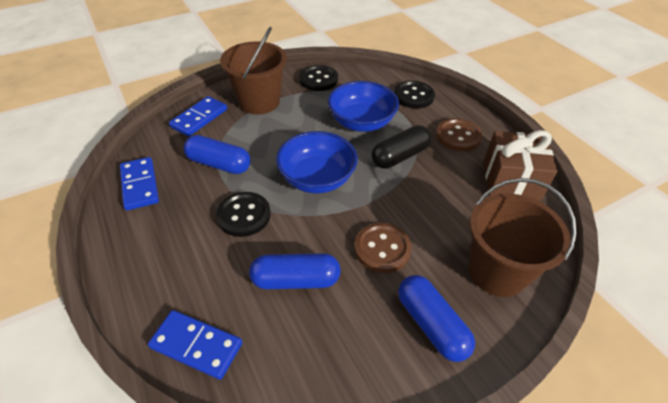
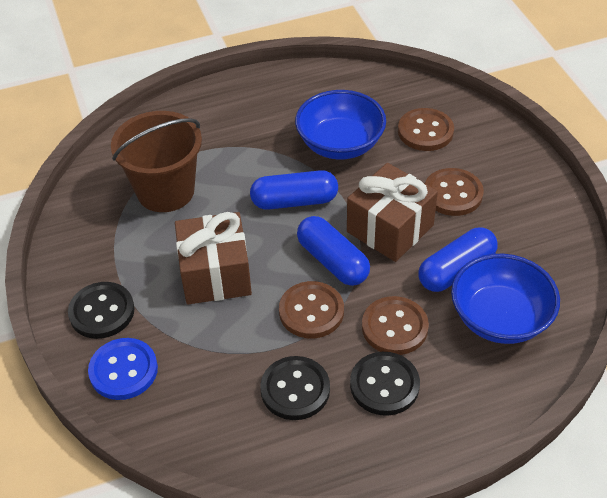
black capsule: 1 -> 0
blue button: 0 -> 1
blue domino: 3 -> 0
brown bucket: 2 -> 1
brown button: 2 -> 4
brown gift: 1 -> 2

